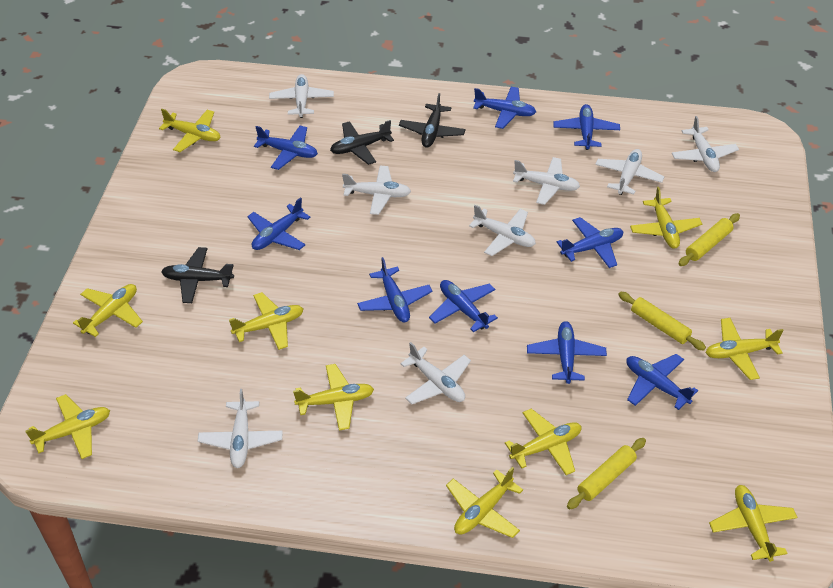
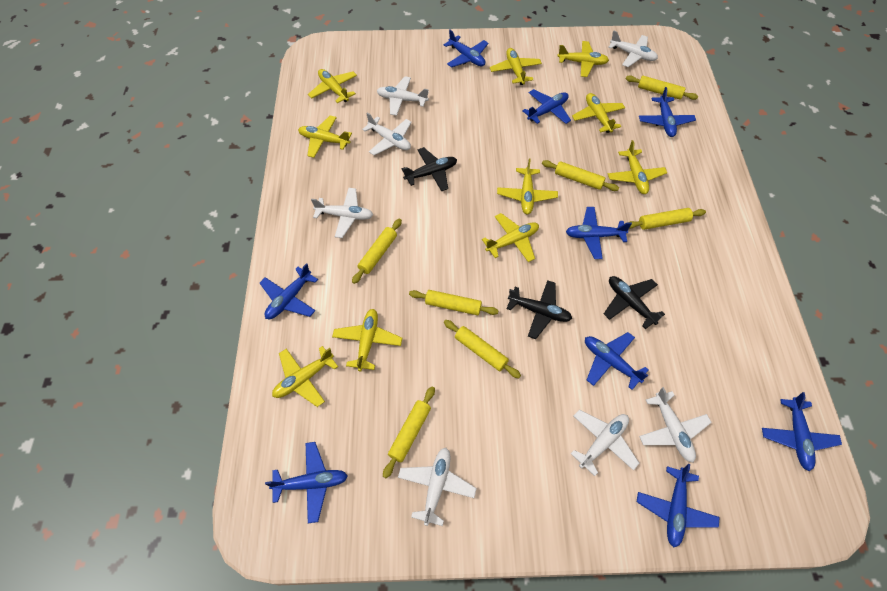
white plane: 8 -> 7
yellow rolling pin: 3 -> 7

